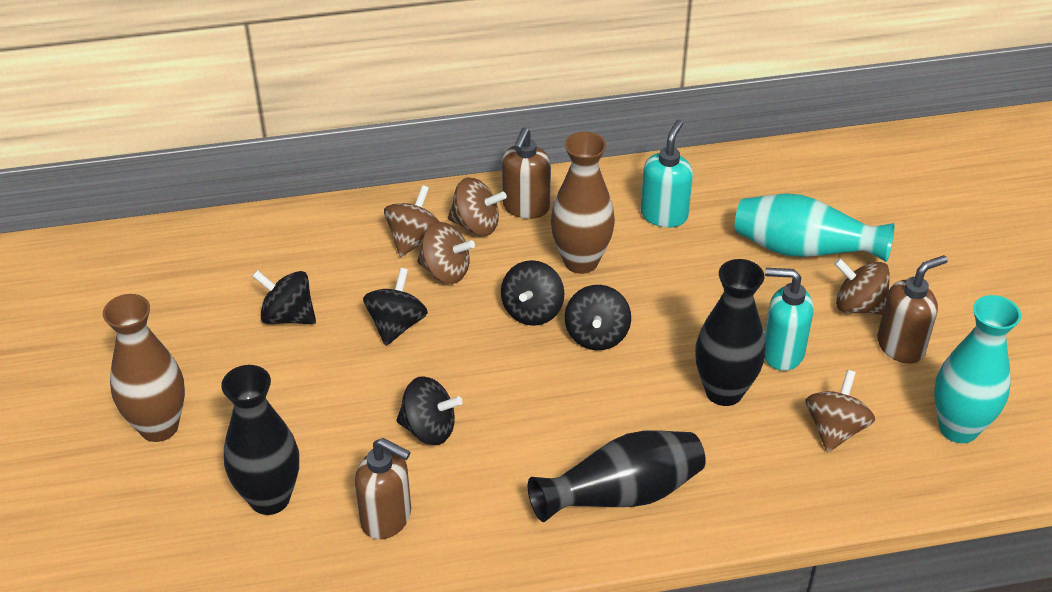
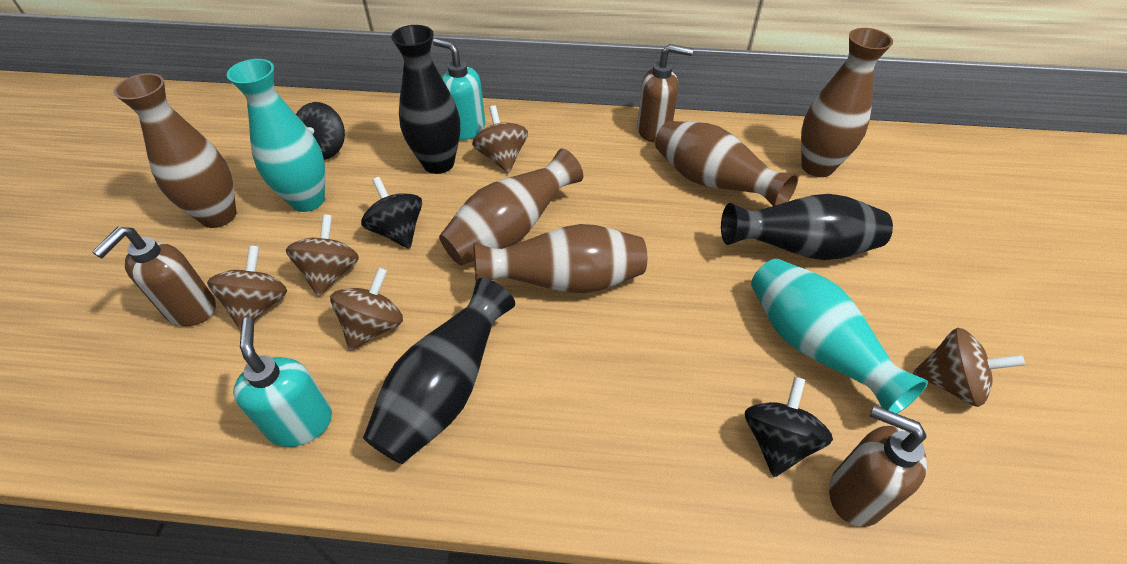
black spinning top: 5 -> 3
brown vase: 2 -> 5

